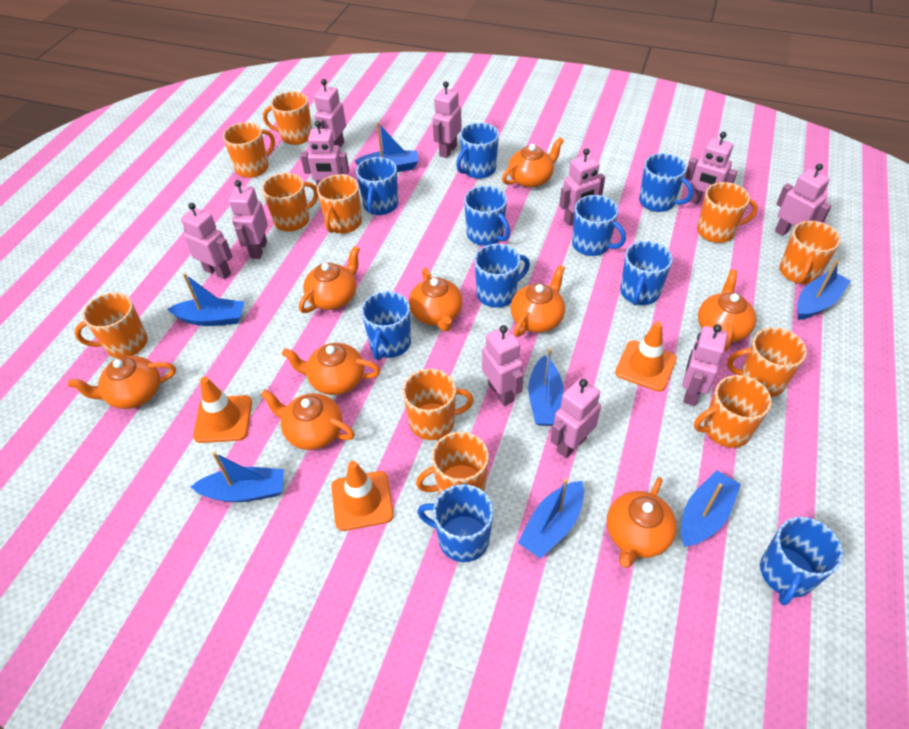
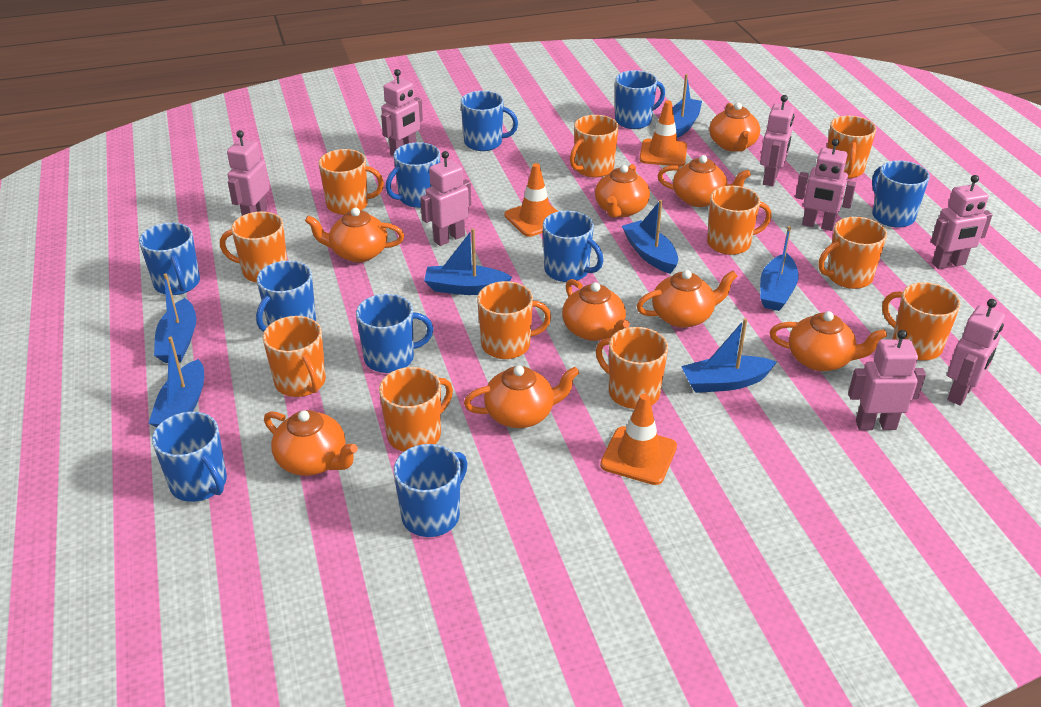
pink robot: 11 -> 8

